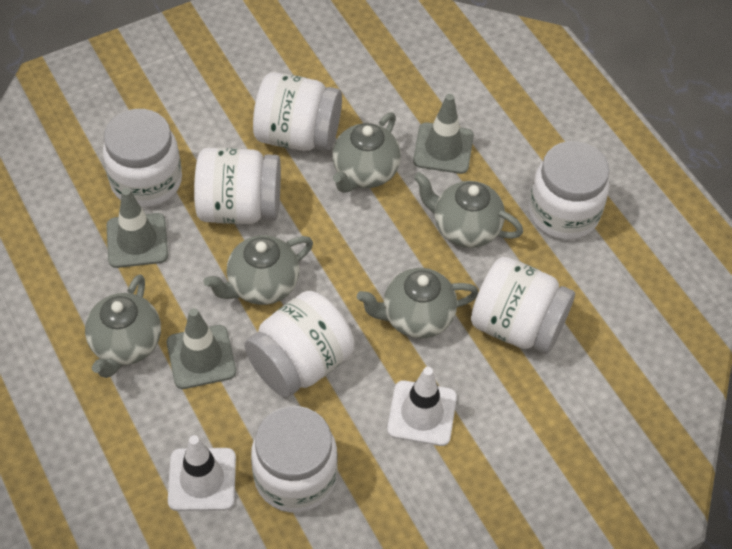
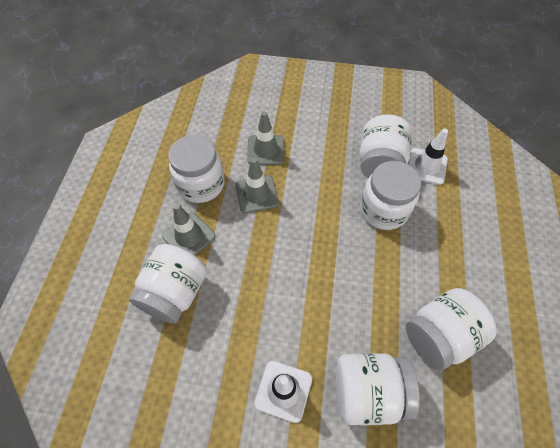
grey teapot: 5 -> 0
white jar: 7 -> 6

